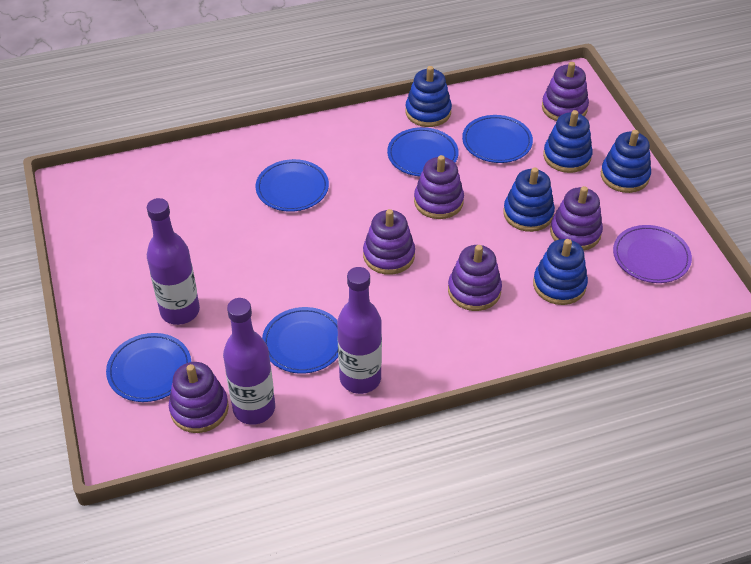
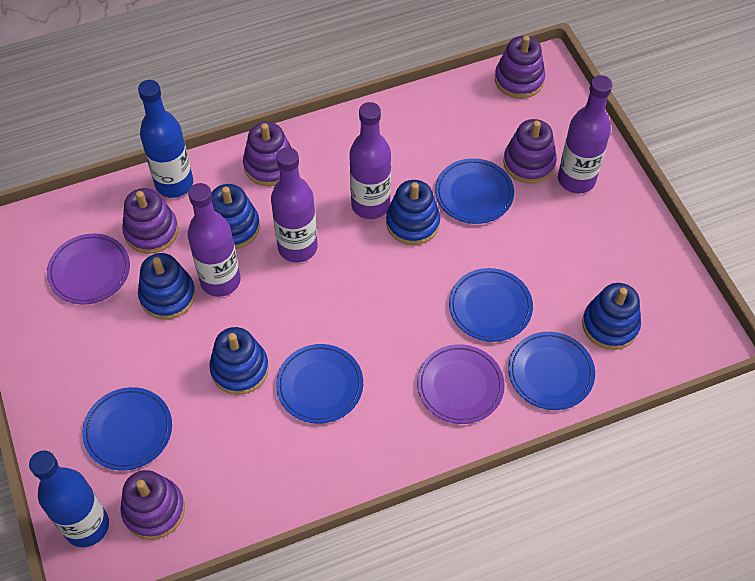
blue bottle: 0 -> 2
purple bottle: 3 -> 4
purple plate: 1 -> 2
purple stacking toy: 6 -> 5

